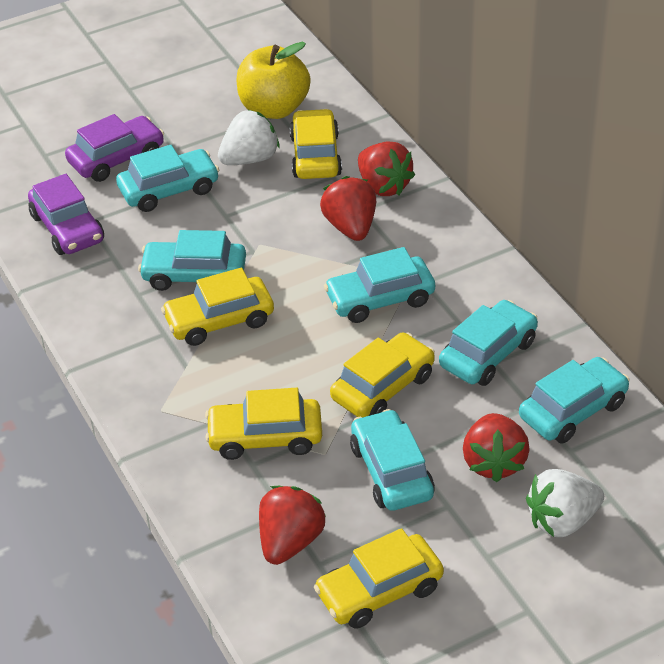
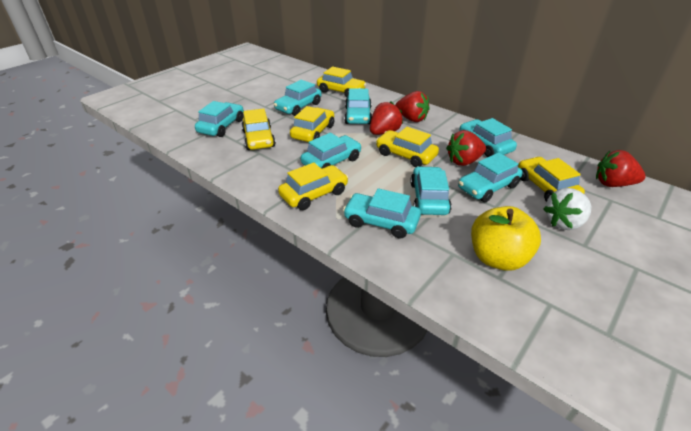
purple car: 2 -> 0
turquoise car: 6 -> 8
white strawberry: 2 -> 1
yellow car: 5 -> 6

